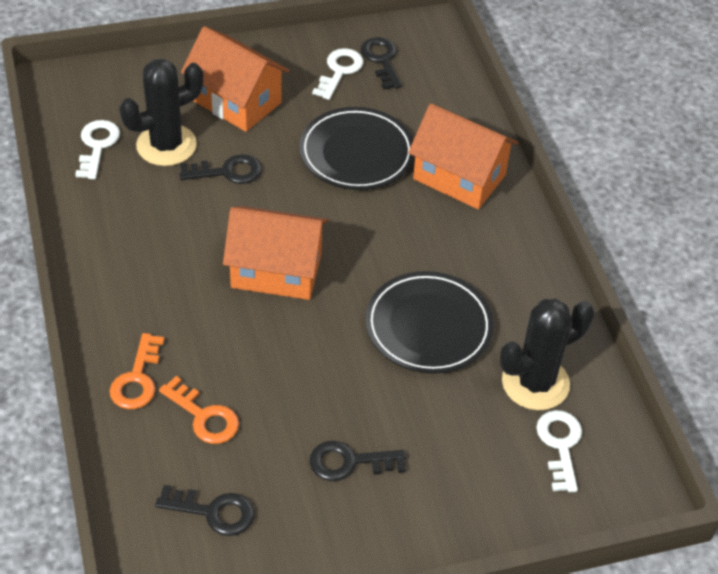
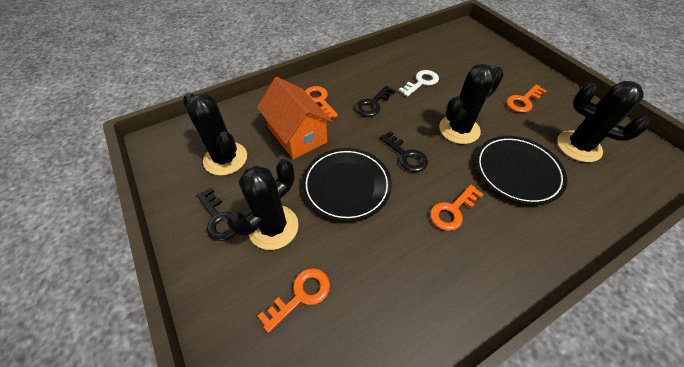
black cactus: 2 -> 4
black key: 4 -> 3
orange house: 3 -> 1
orange key: 2 -> 4
white key: 3 -> 1

